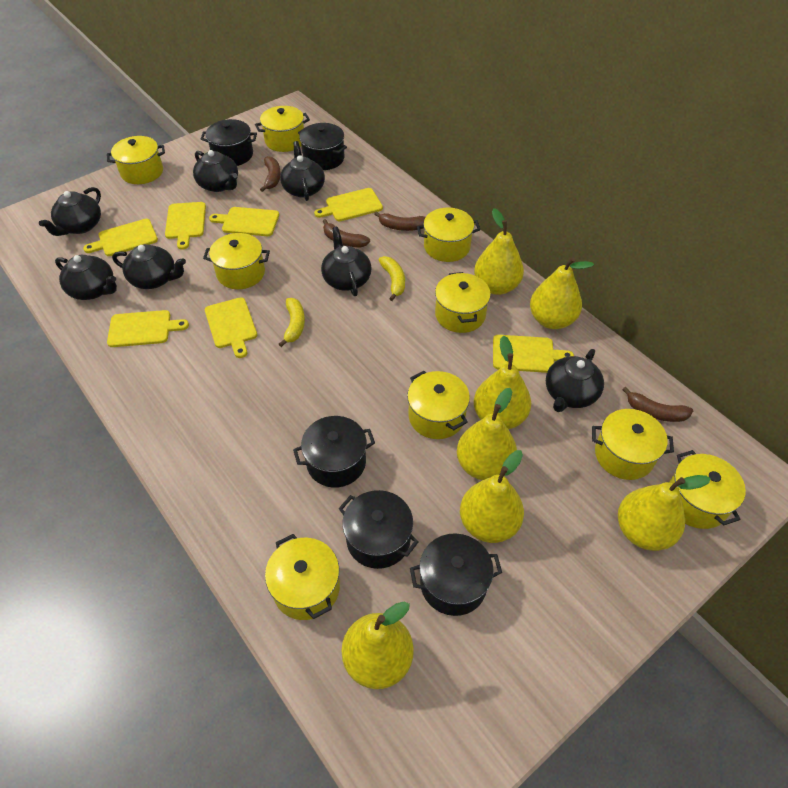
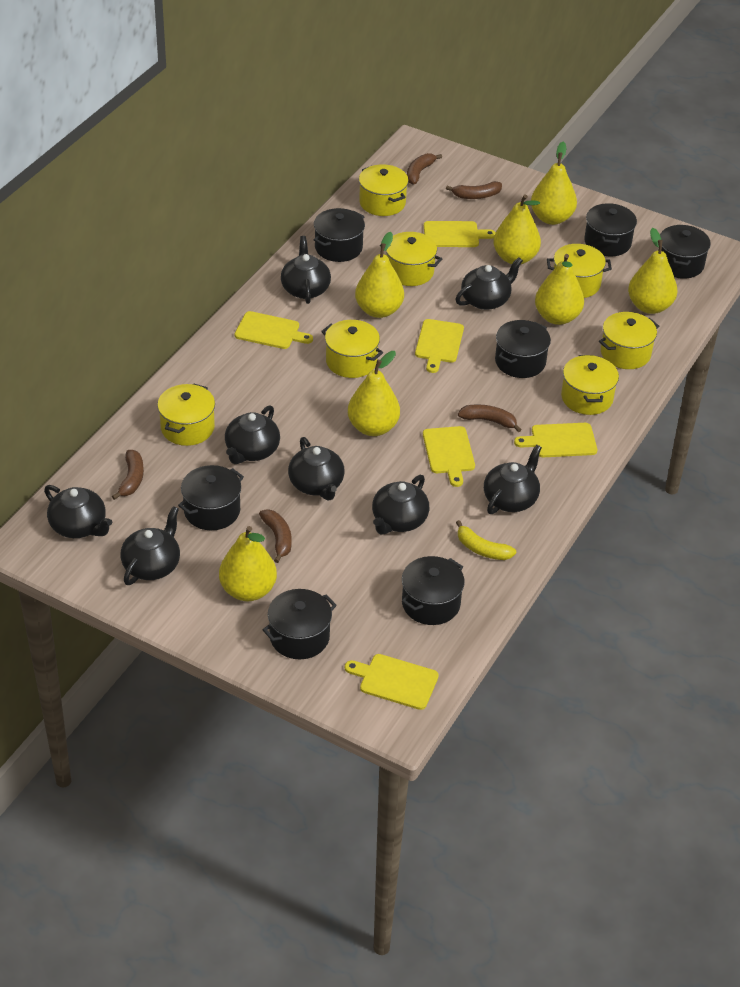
black pot: 5 -> 7
black teapot: 7 -> 8
brown banana: 4 -> 5
yellow banana: 2 -> 1
yellow cutting board: 7 -> 6
yellow pot: 9 -> 7

